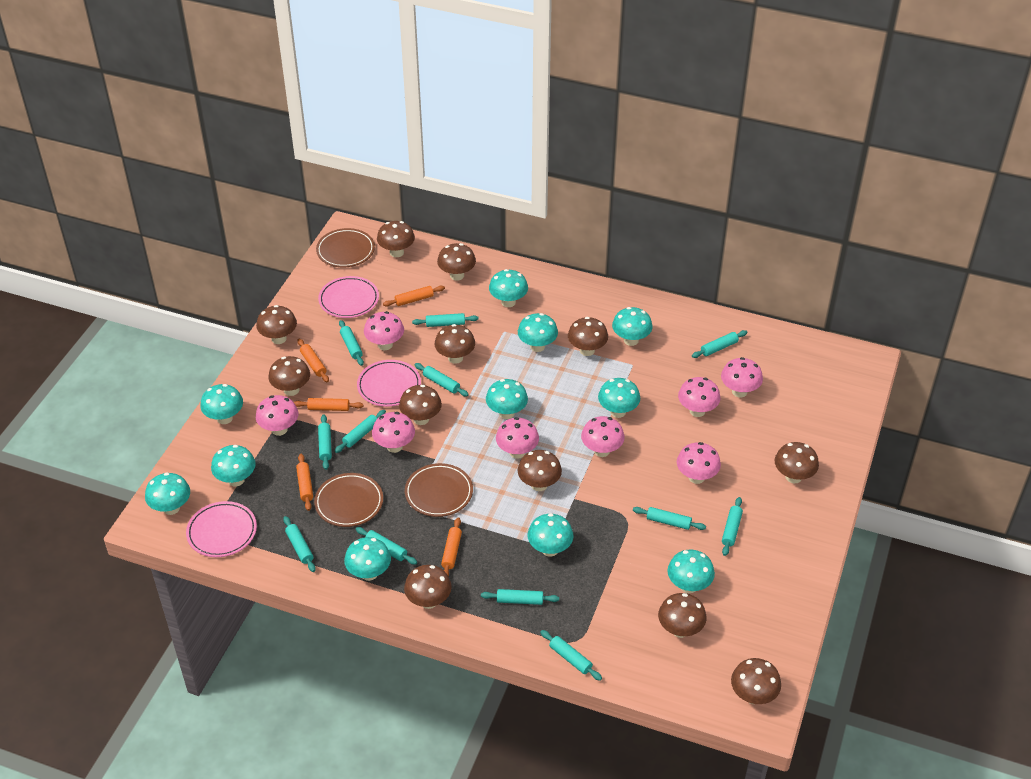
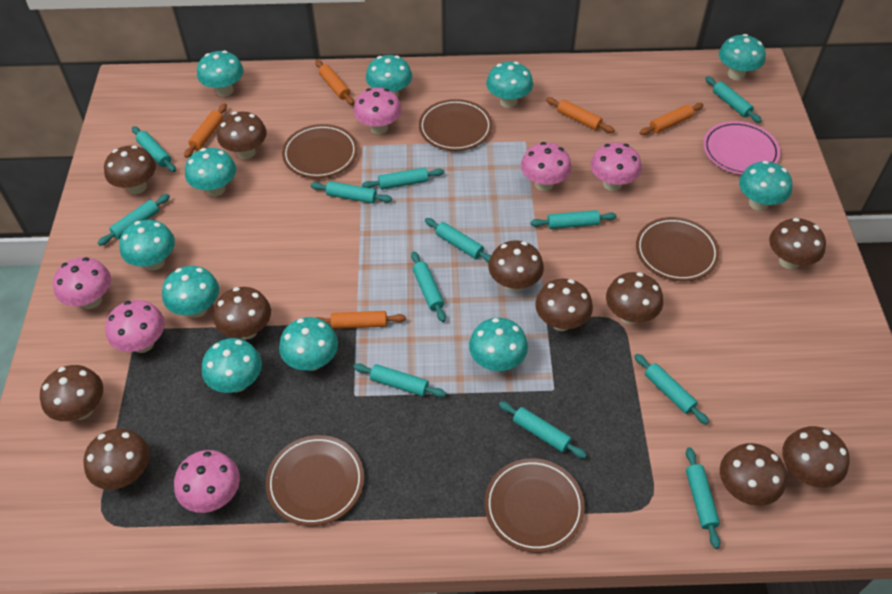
brown mushroom: 12 -> 11
brown plate: 3 -> 5
pink mushroom: 8 -> 6
pink plate: 3 -> 1

